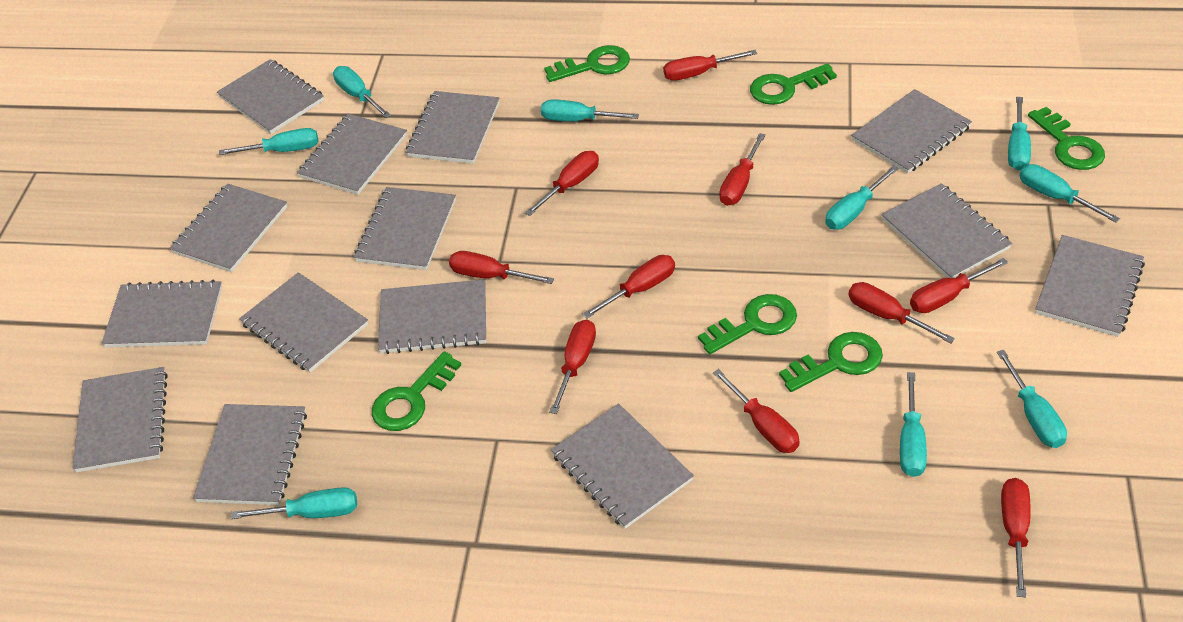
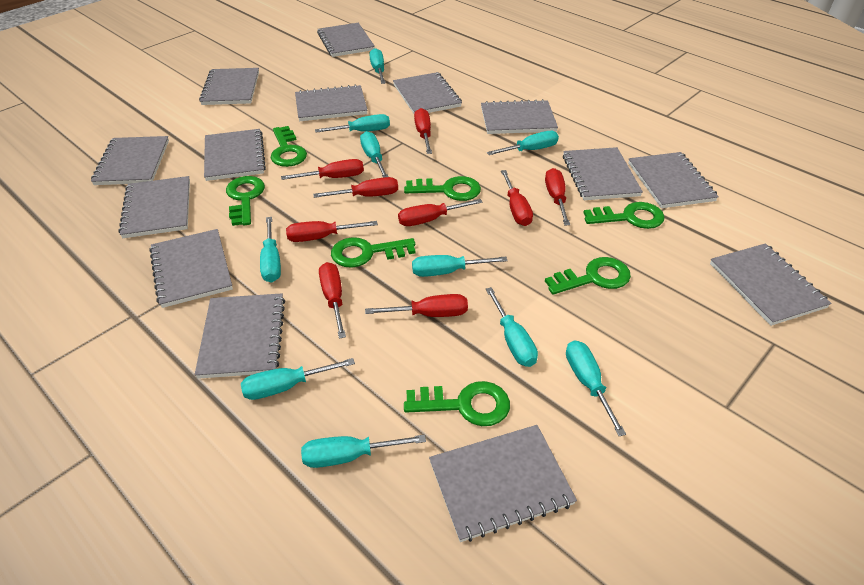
green key: 6 -> 7
red screwdriver: 10 -> 9
turquoise screwdriver: 9 -> 10

